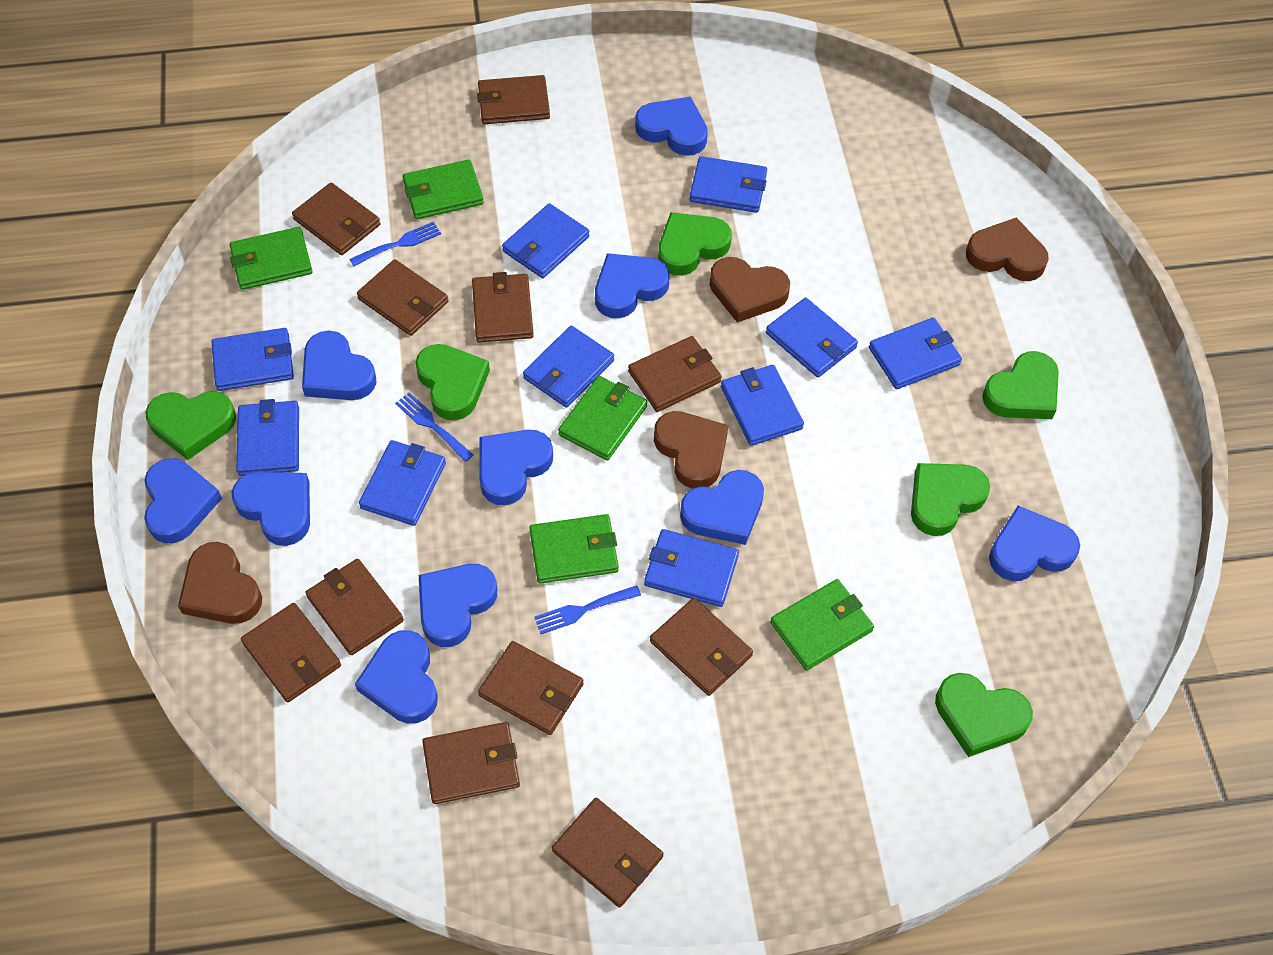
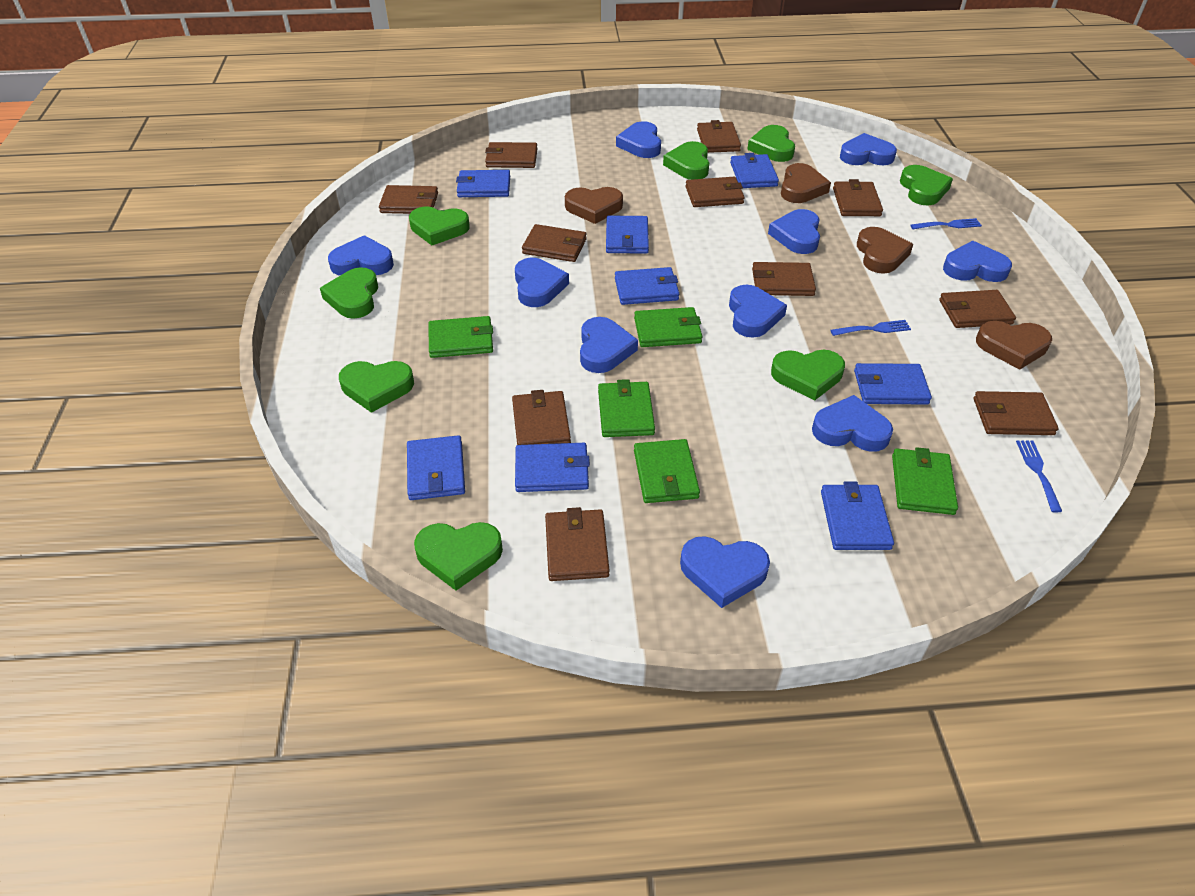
blue wallet: 10 -> 8
green heart: 6 -> 8

